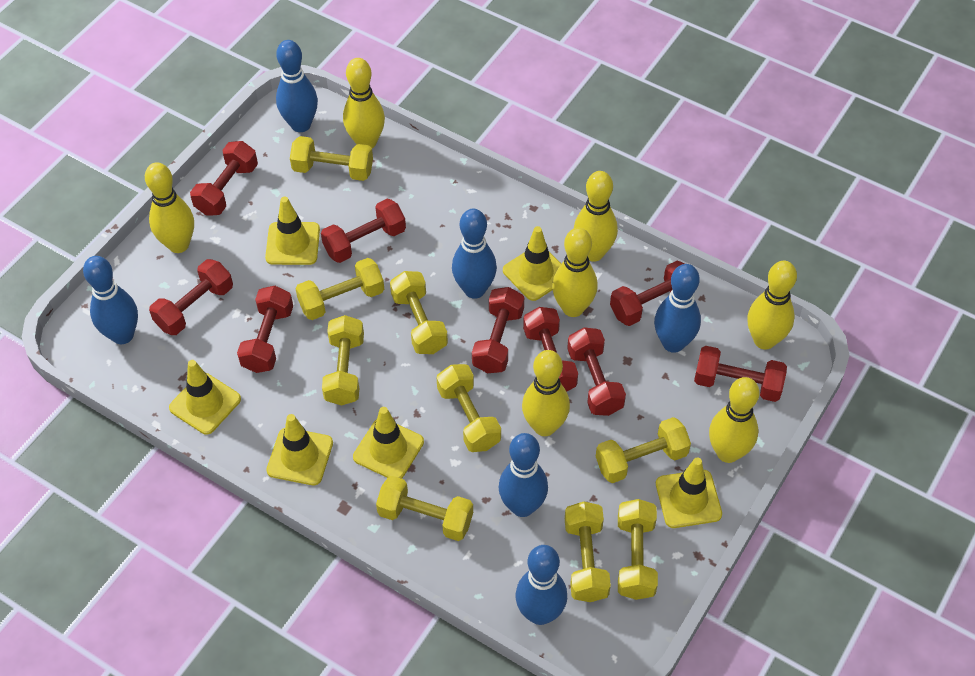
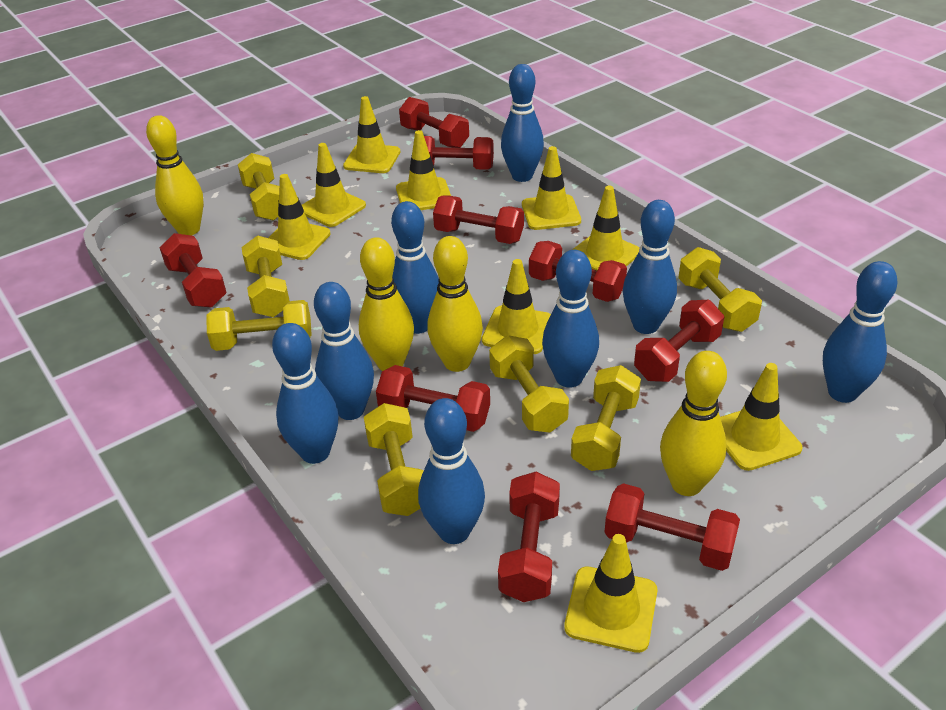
blue bowling pin: 6 -> 8
yellow bowling pin: 7 -> 4
yellow dumbbell: 9 -> 7
yellow traffic cone: 6 -> 9

